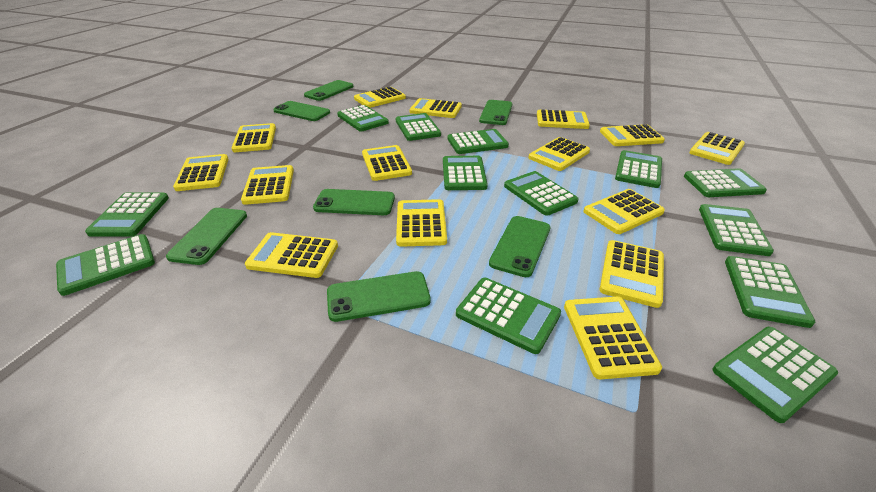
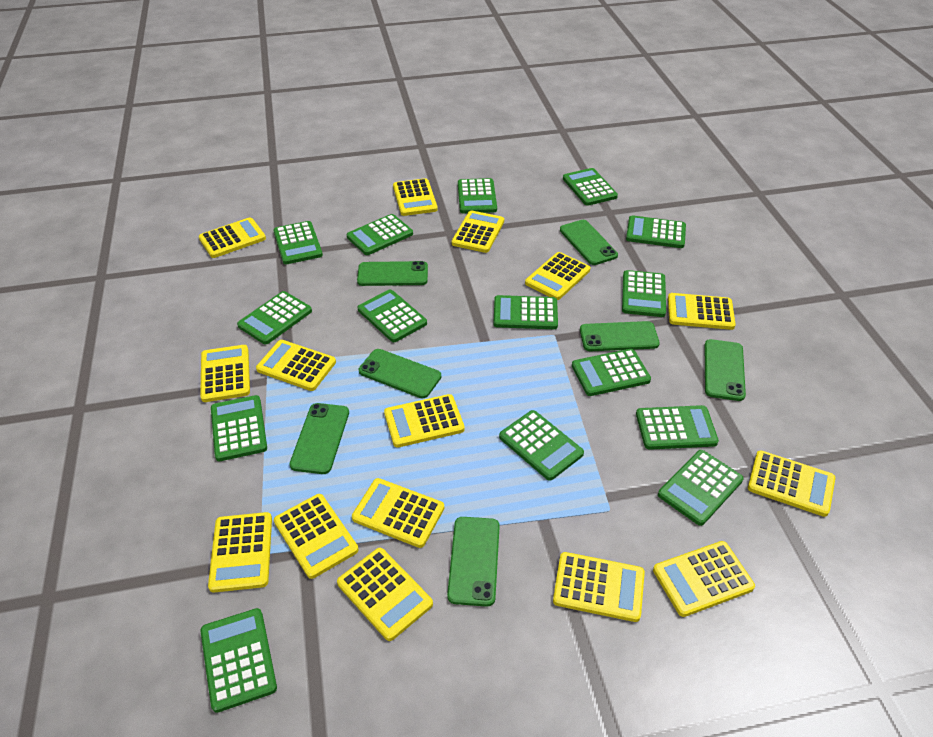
green calculator: 13 -> 15

